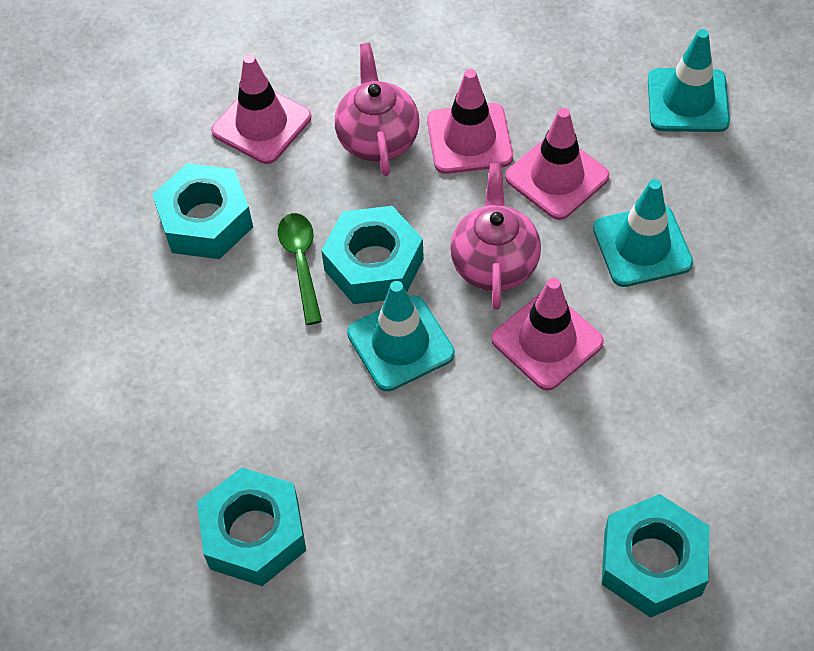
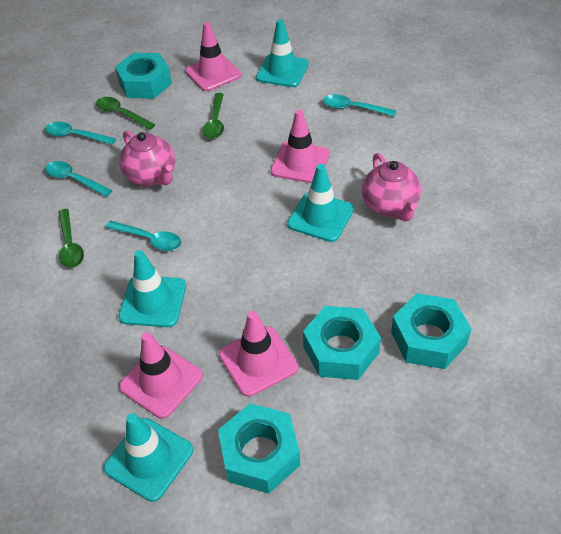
green spoon: 1 -> 3
turquoise spoon: 0 -> 4
turquoise traffic cone: 3 -> 4

